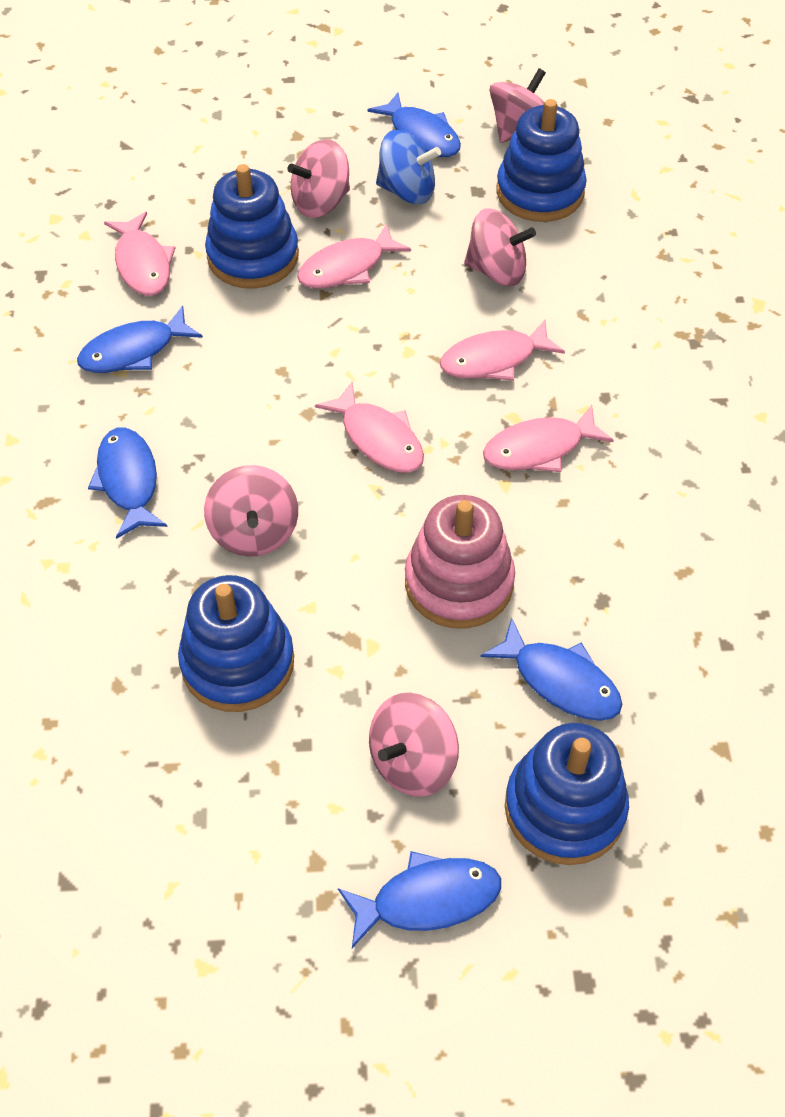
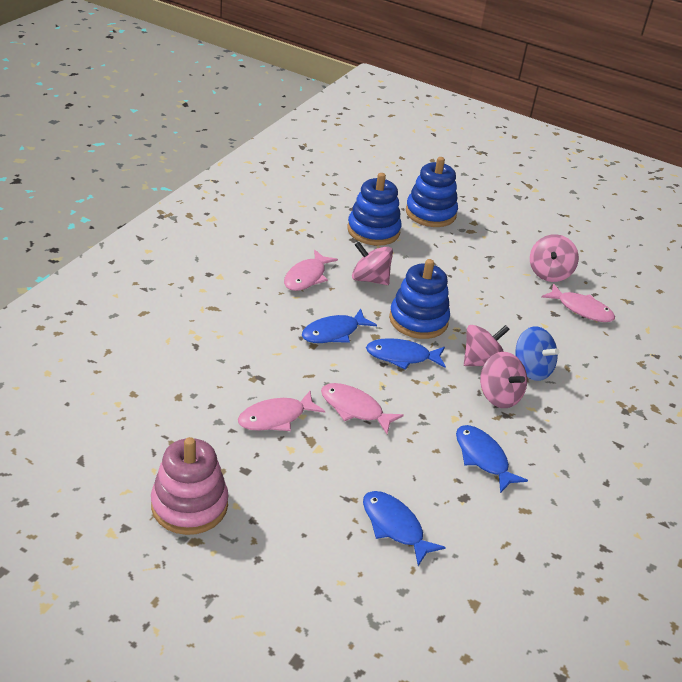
blue fish: 5 -> 4
blue stacking toy: 4 -> 3
pink fish: 5 -> 4
pink spinning top: 5 -> 4

